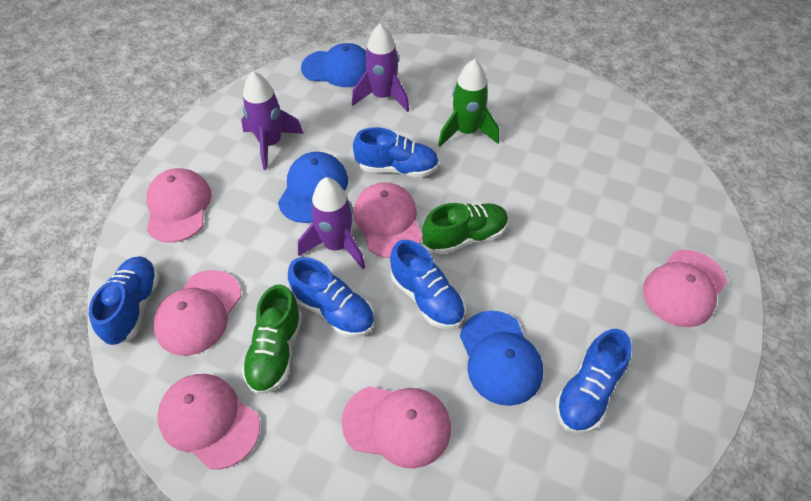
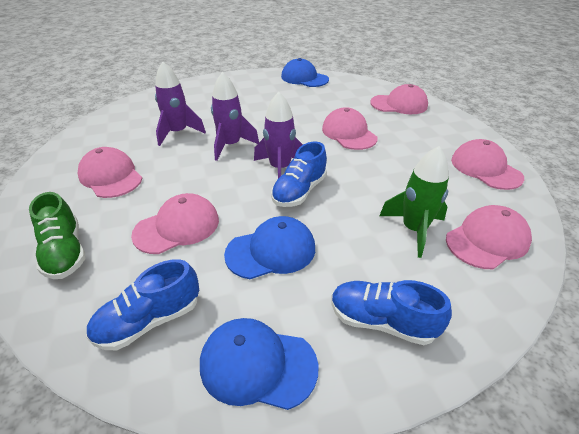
blue shoe: 5 -> 3
green shoe: 2 -> 1

